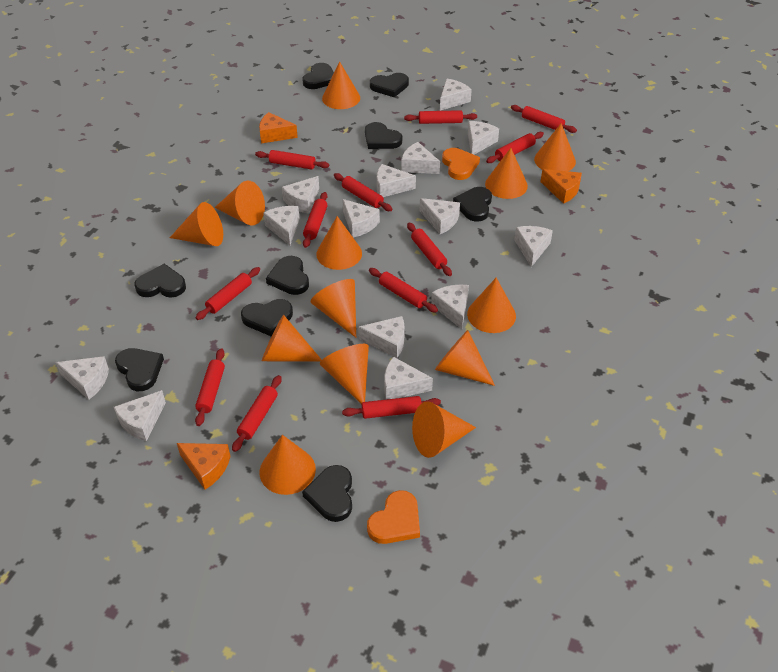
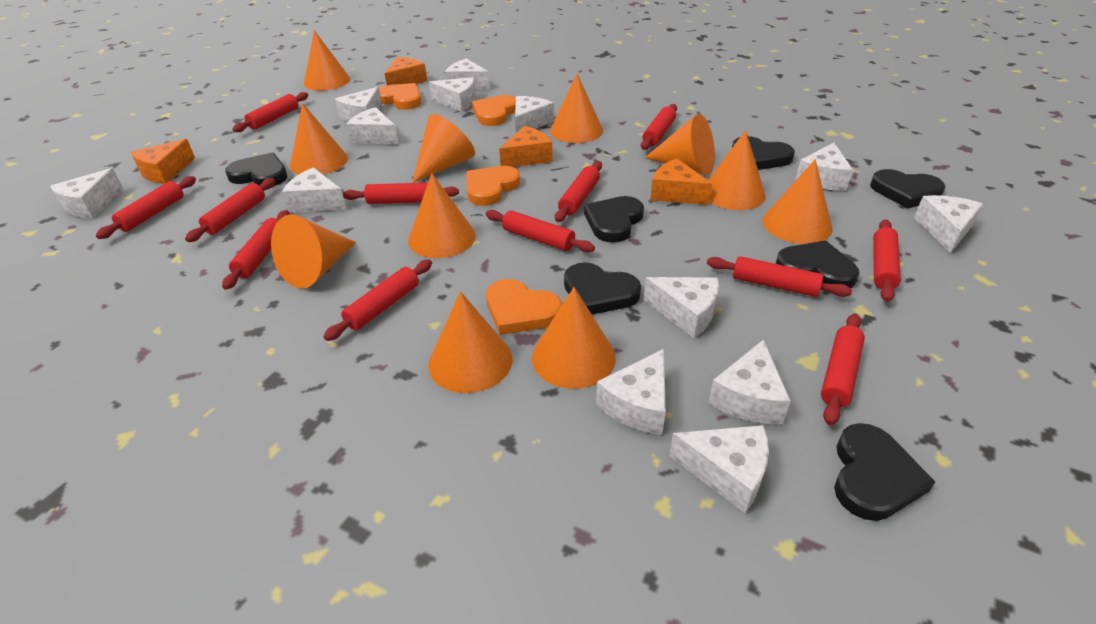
black heart: 9 -> 7
orange cheese: 3 -> 4
orange cone: 13 -> 11
orange heart: 2 -> 4
white cheese: 14 -> 13

